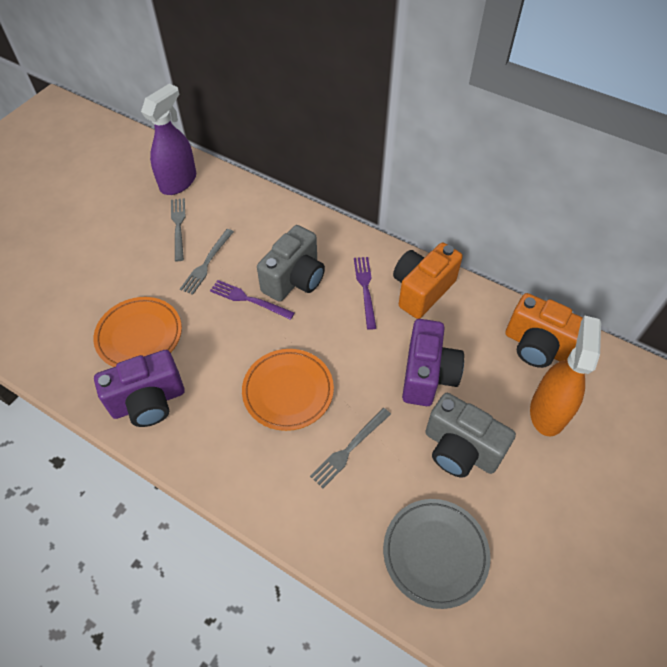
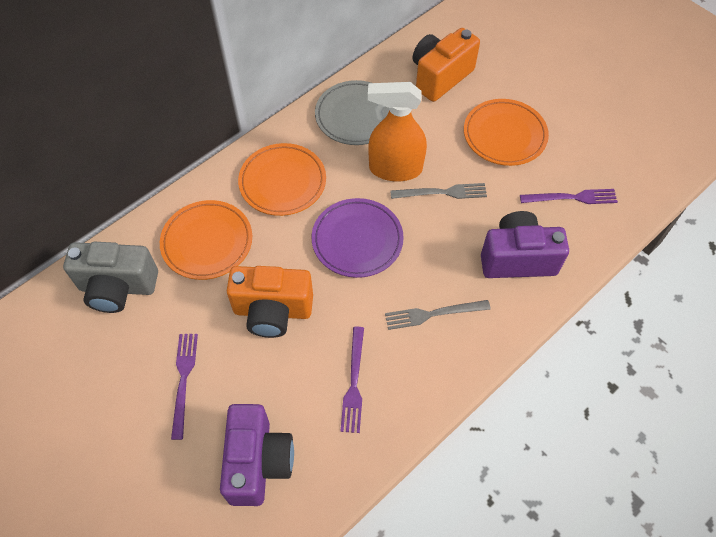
grey camera: 2 -> 1
grey fork: 3 -> 2
orange plate: 2 -> 3
purple fork: 2 -> 3
purple plate: 0 -> 1
purple spray bottle: 1 -> 0

